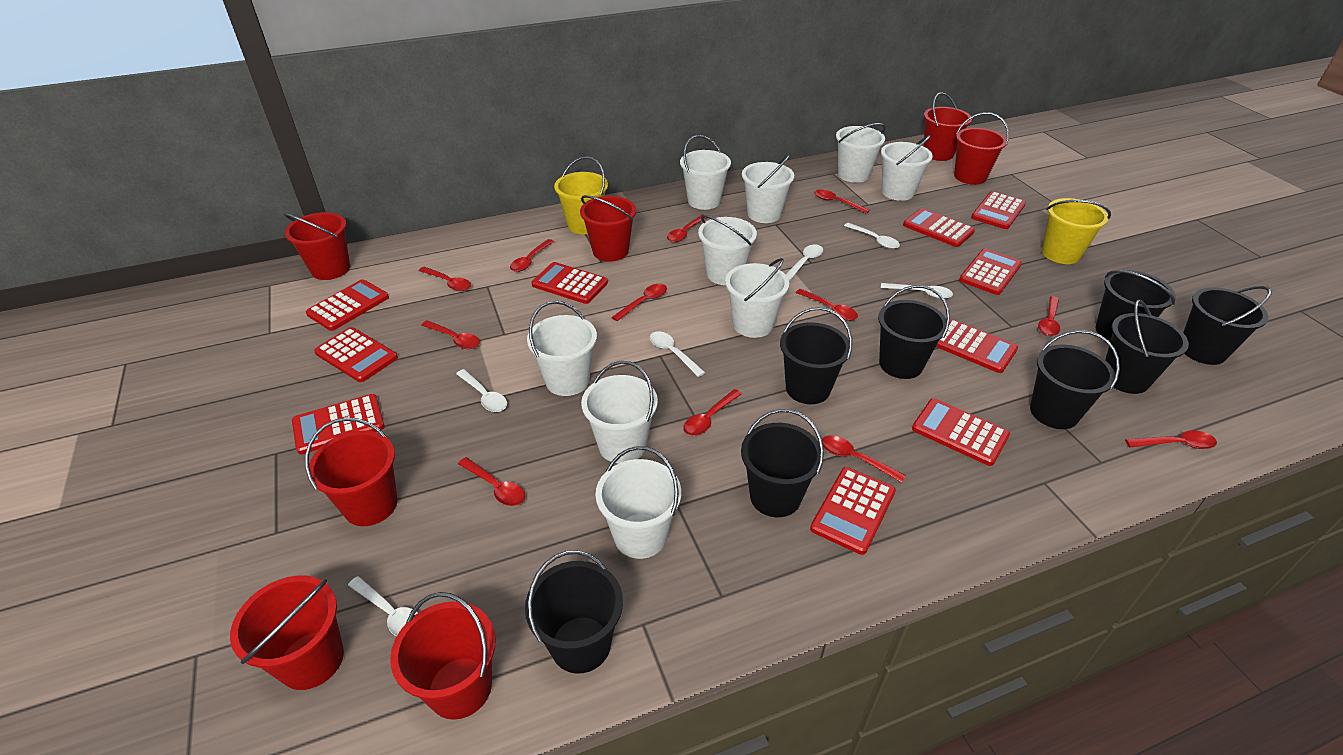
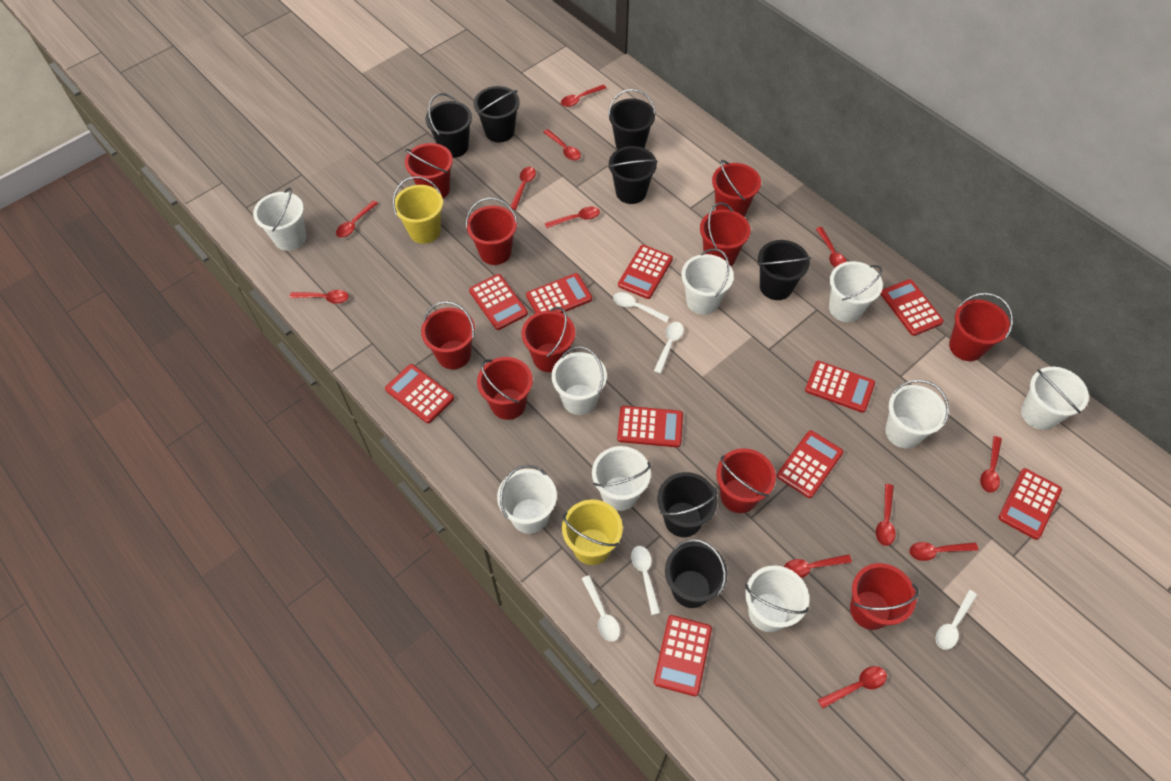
black bucket: 8 -> 7
red bucket: 7 -> 10
white spoon: 6 -> 5

